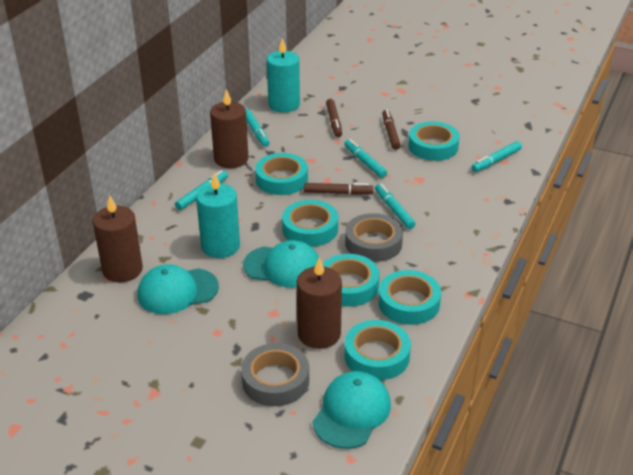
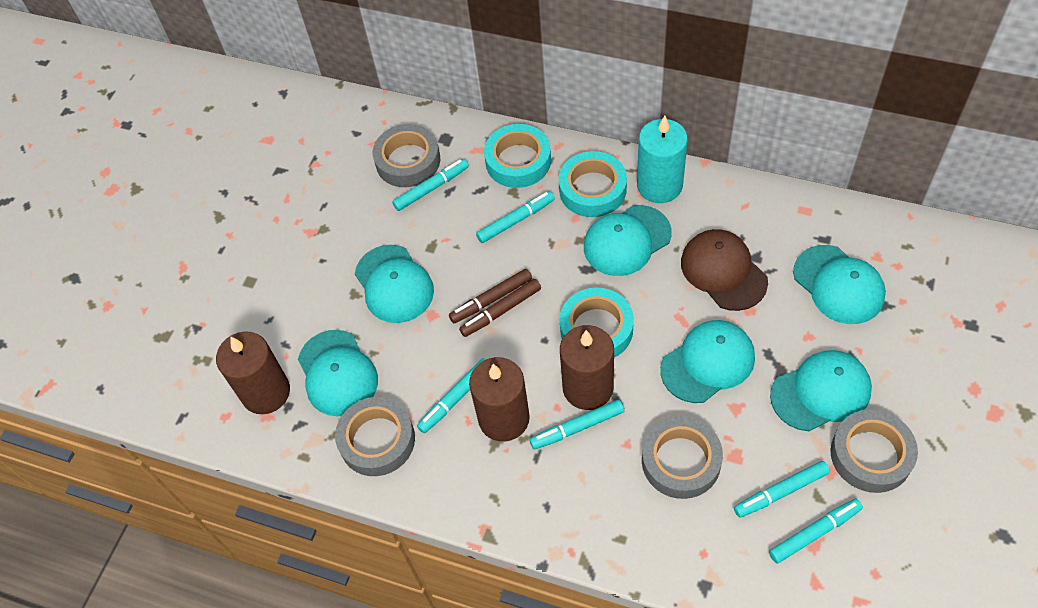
brown cap: 0 -> 1
brown marker: 3 -> 2
grey tape: 2 -> 4
turquoise candle: 2 -> 1
turquoise cap: 3 -> 6
turquoise marker: 5 -> 6
turquoise tape: 6 -> 3

